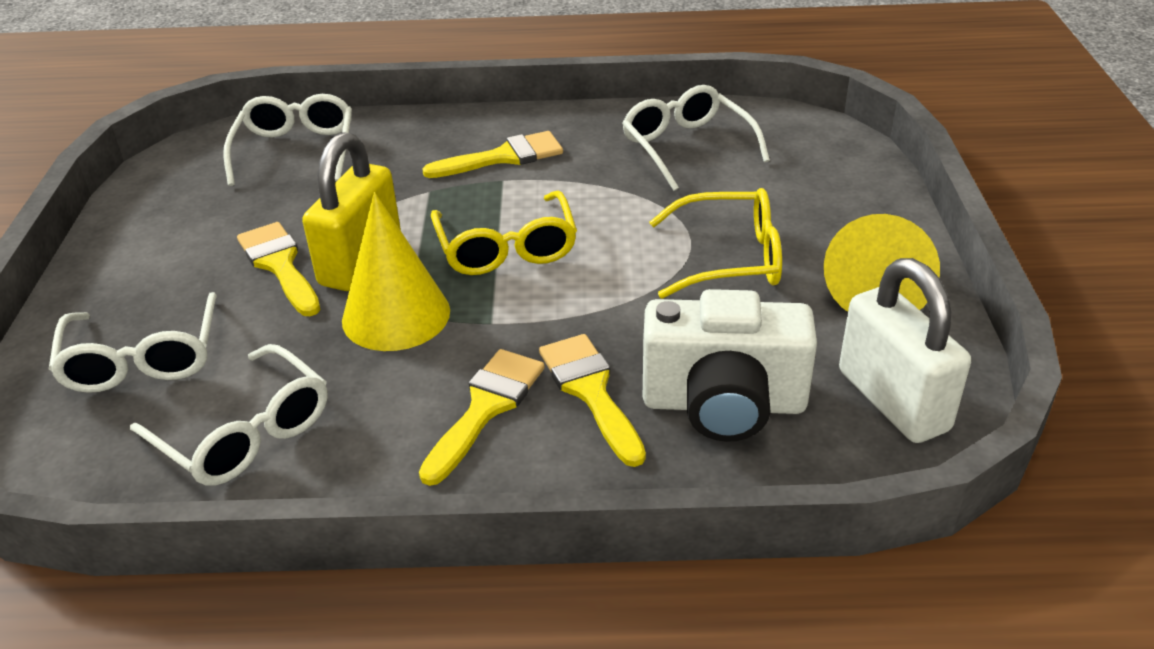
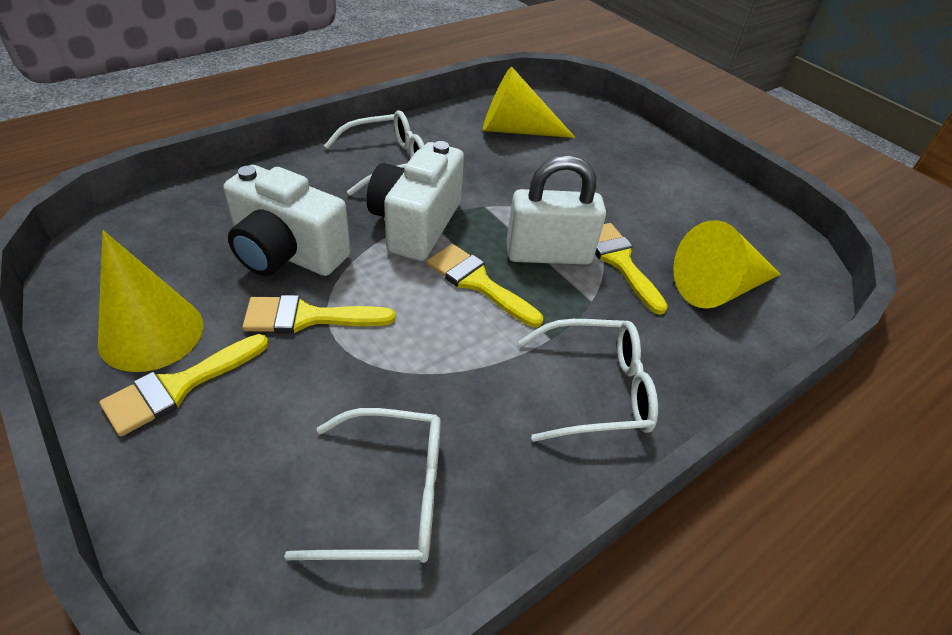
white camera: 1 -> 2
white glasses: 4 -> 3
yellow cone: 2 -> 3
yellow glasses: 2 -> 0
yellow padlock: 1 -> 0

